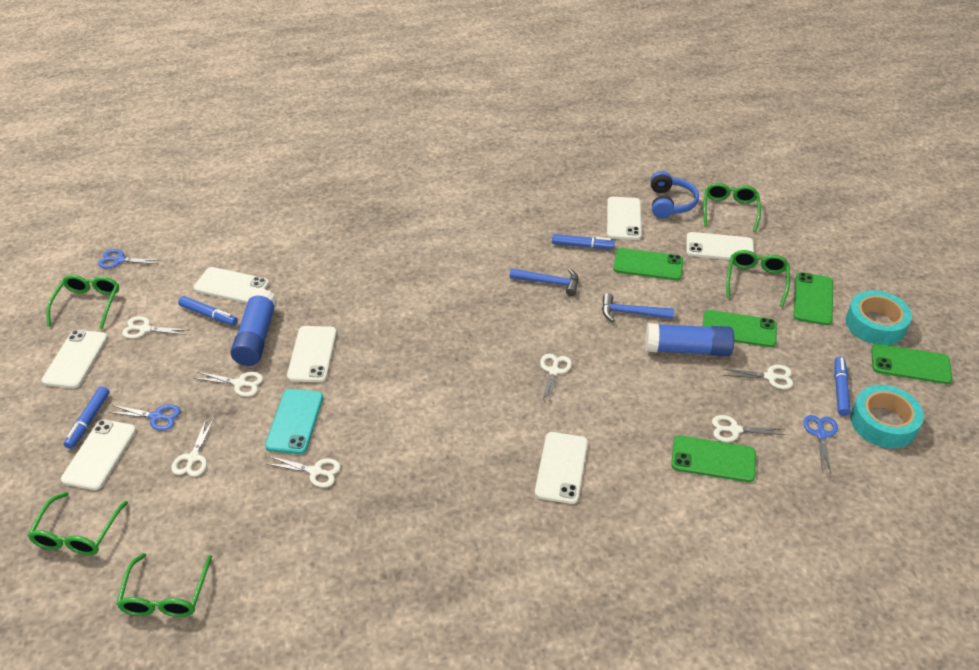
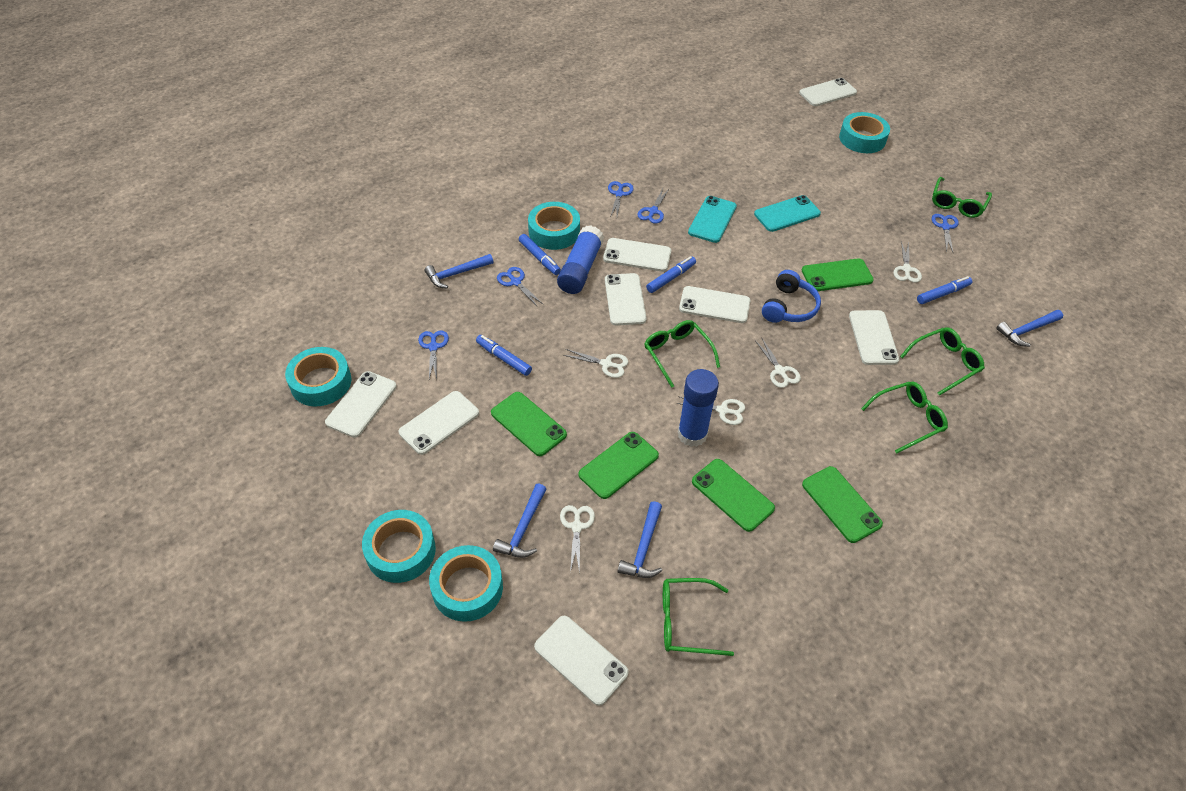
blue hammer: 2 -> 4
blue scissors: 3 -> 5
turquoise phone: 1 -> 2
turquoise tape: 2 -> 5
white phone: 7 -> 8
white scissors: 7 -> 5

